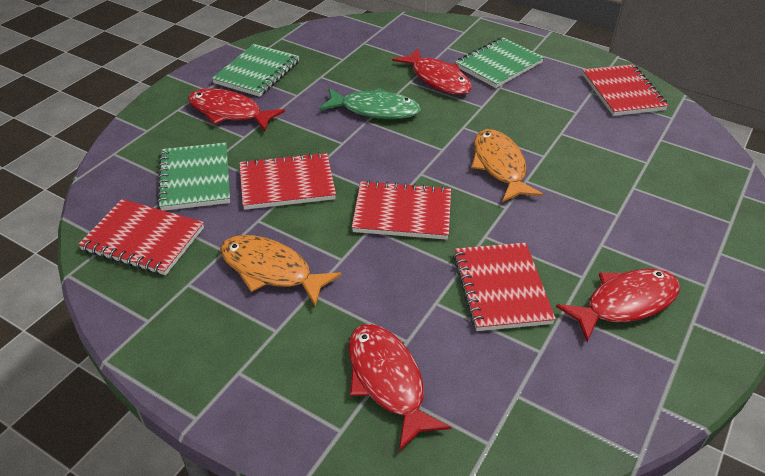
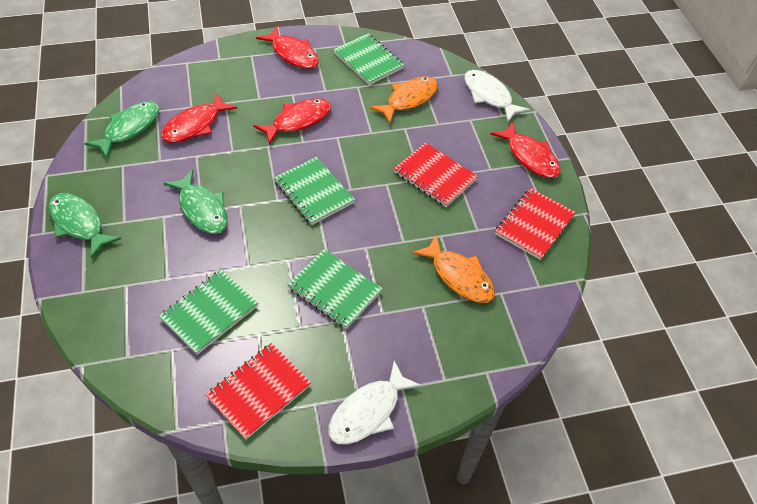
green fish: 1 -> 3
green notebook: 3 -> 4
red notebook: 5 -> 3
white fish: 0 -> 2

